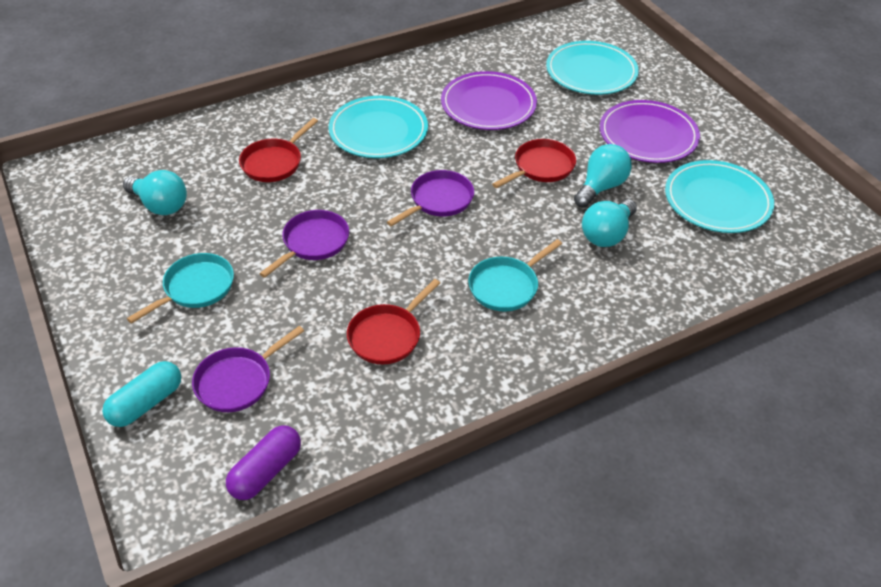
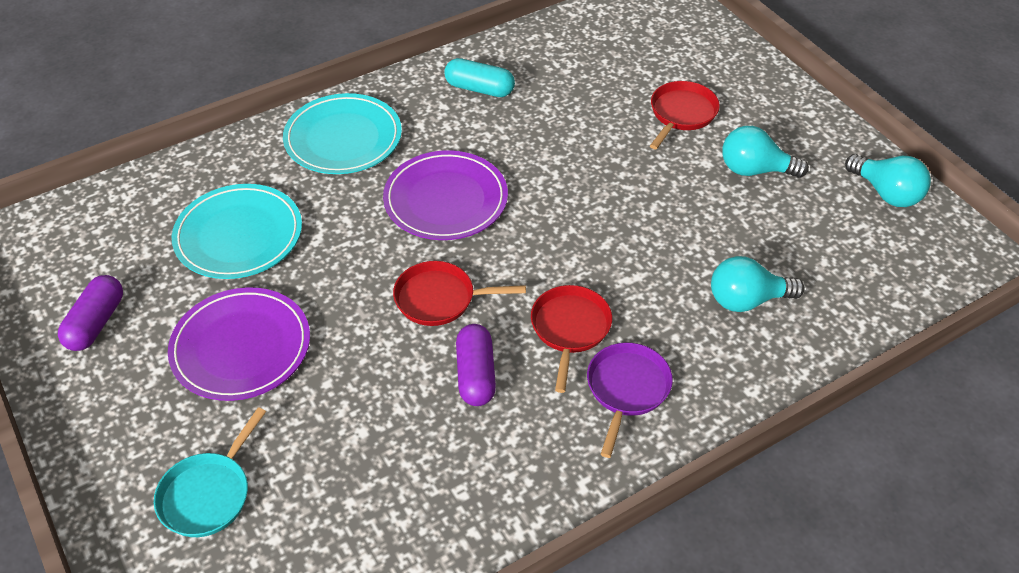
purple capsule: 1 -> 2
purple pan: 3 -> 1
turquoise pan: 2 -> 1
turquoise plate: 3 -> 2

